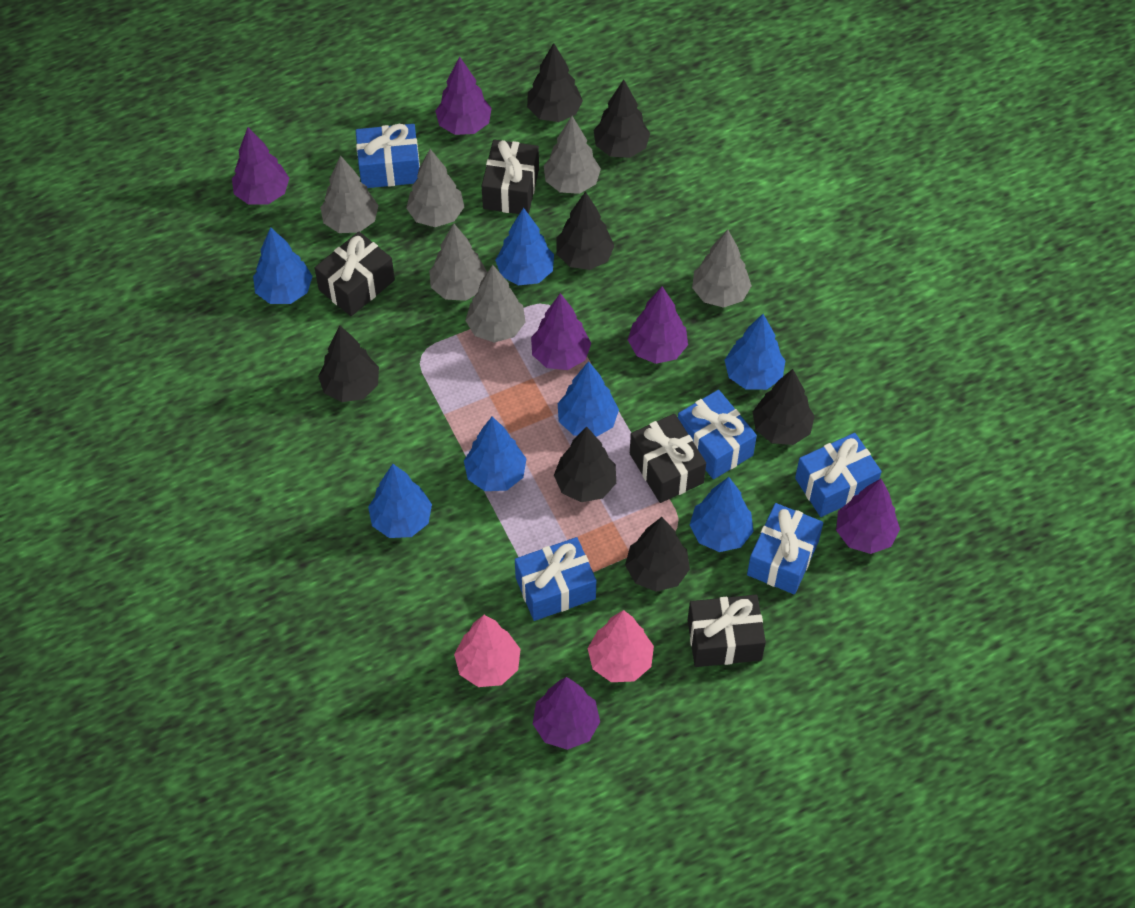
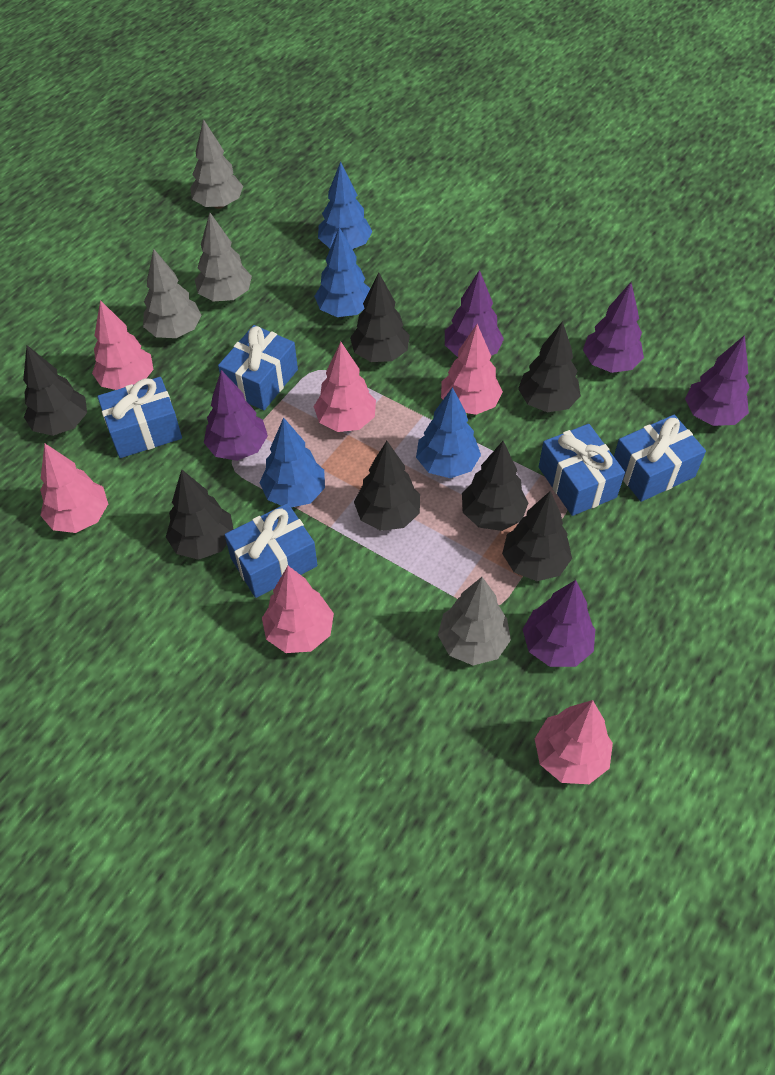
black gift: 4 -> 0
blue tree: 7 -> 4
grey tree: 6 -> 4
pink tree: 2 -> 6
purple tree: 6 -> 5

